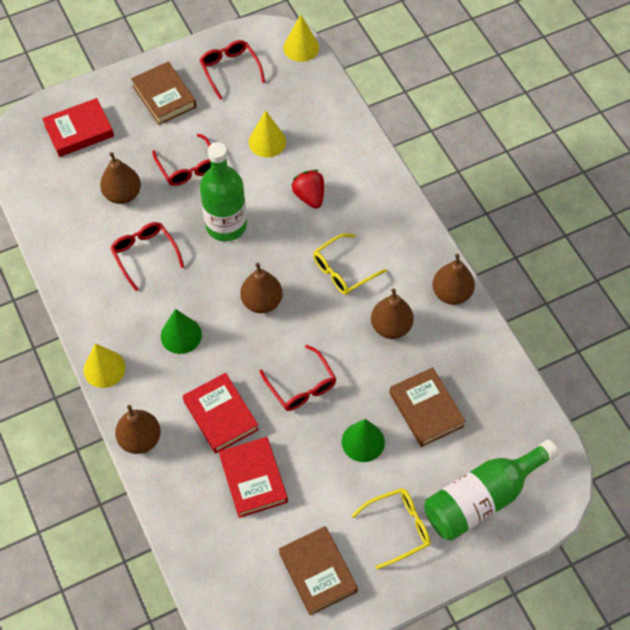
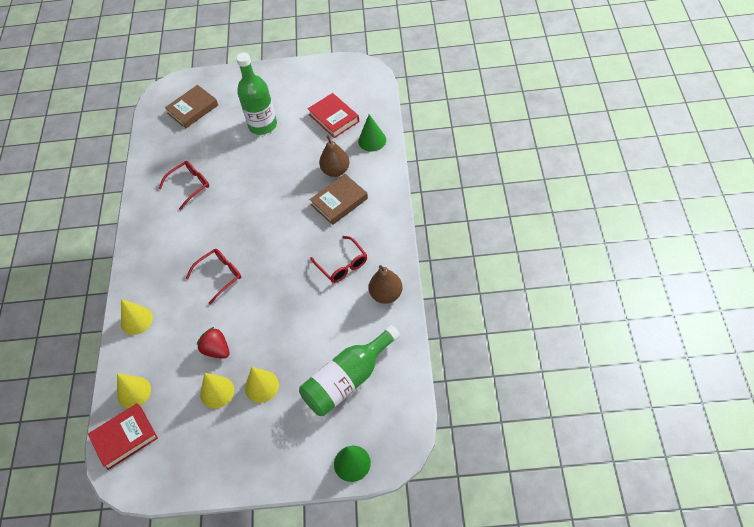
brown book: 3 -> 2
brown pear: 5 -> 2
red book: 3 -> 2
red glasses: 4 -> 3
yellow cone: 3 -> 4
yellow glasses: 2 -> 0

